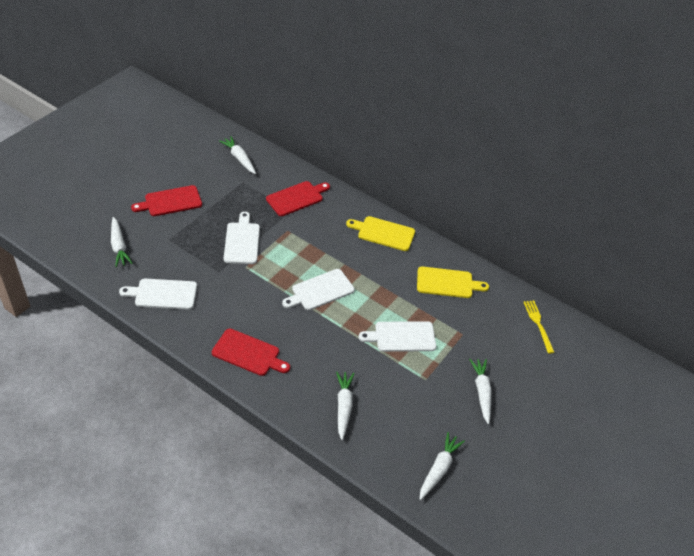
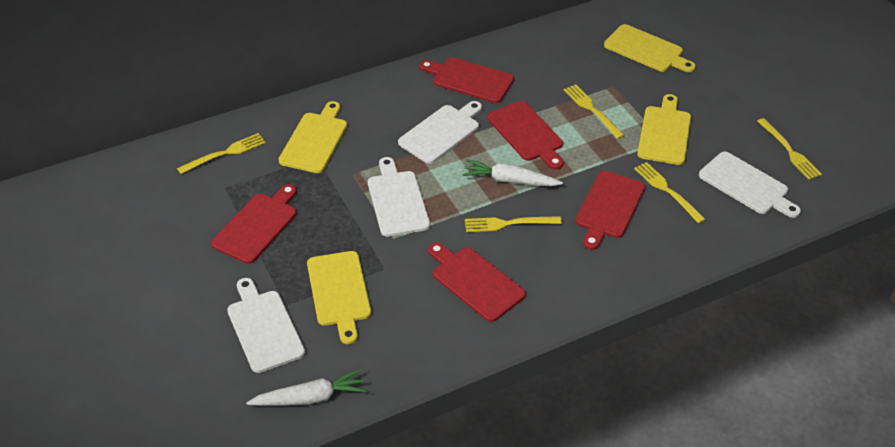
red cutting board: 3 -> 5
white carrot: 5 -> 2
yellow cutting board: 2 -> 4
yellow fork: 1 -> 5

